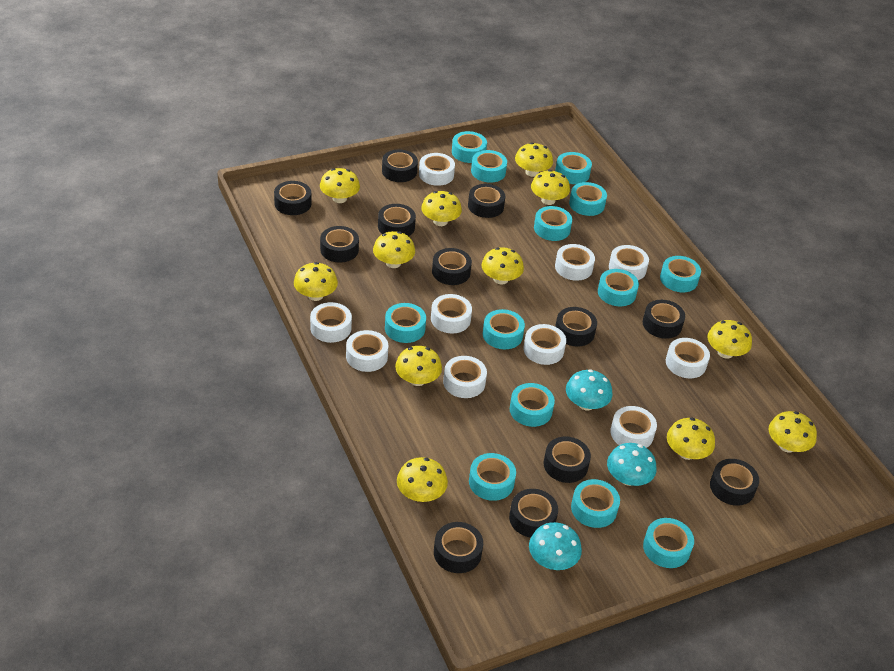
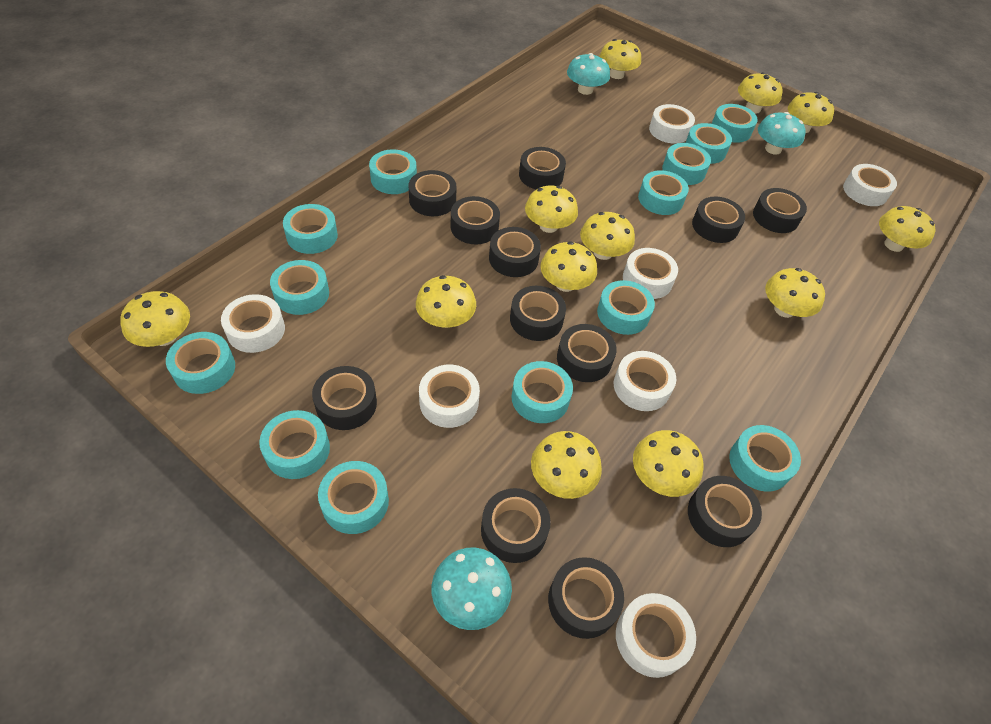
white tape: 10 -> 7

